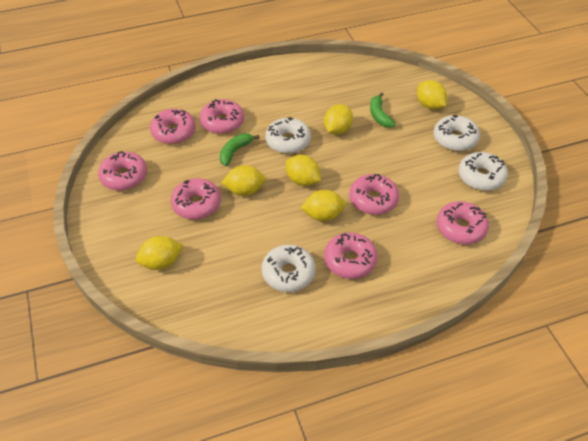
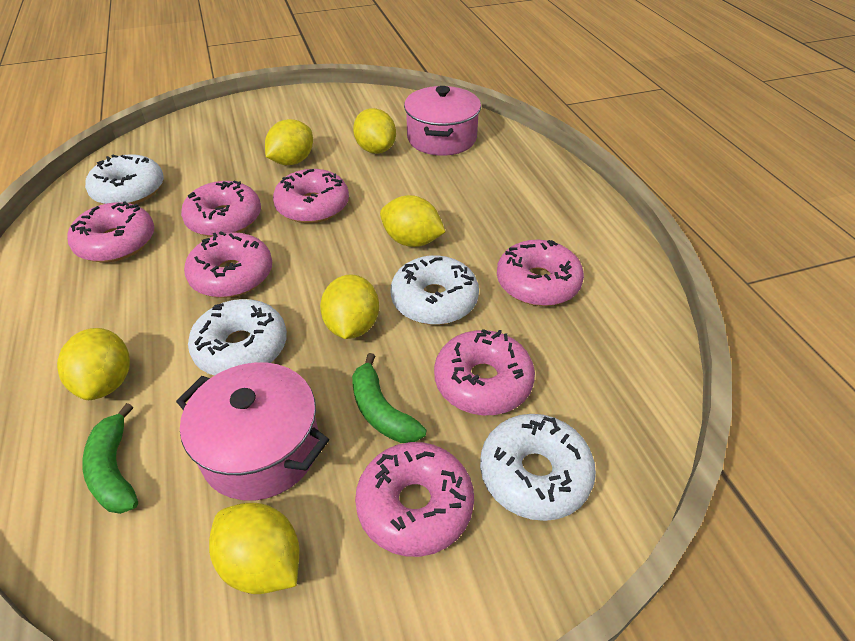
pink pot: 0 -> 2

